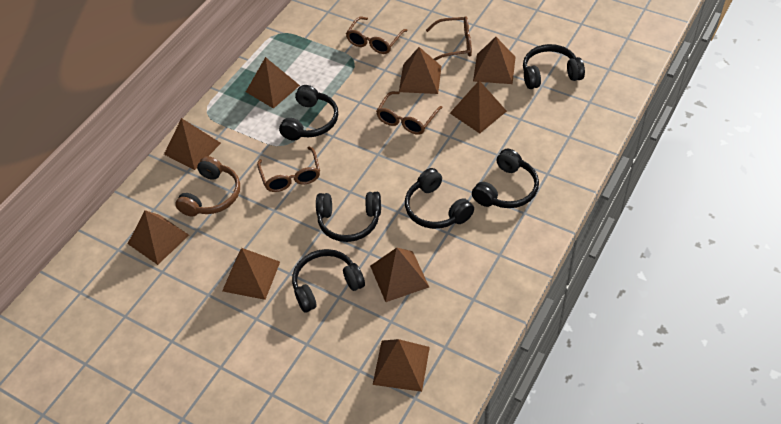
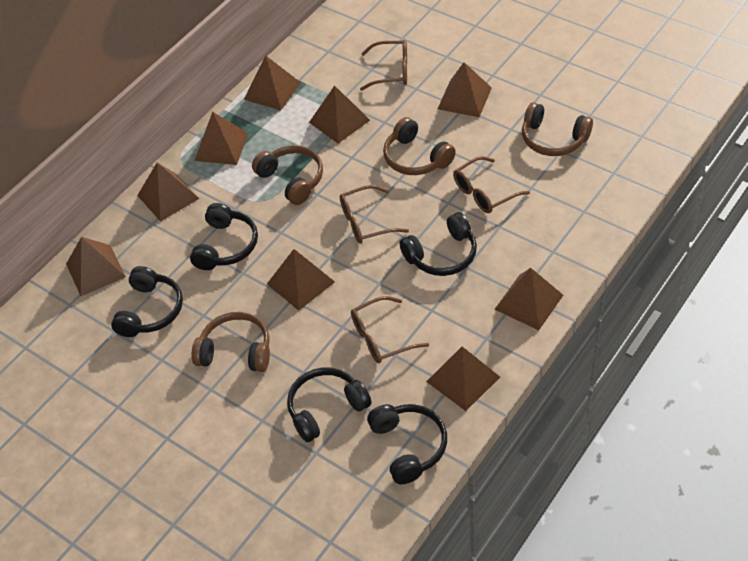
black headphones: 6 -> 5
brown headphones: 1 -> 4

